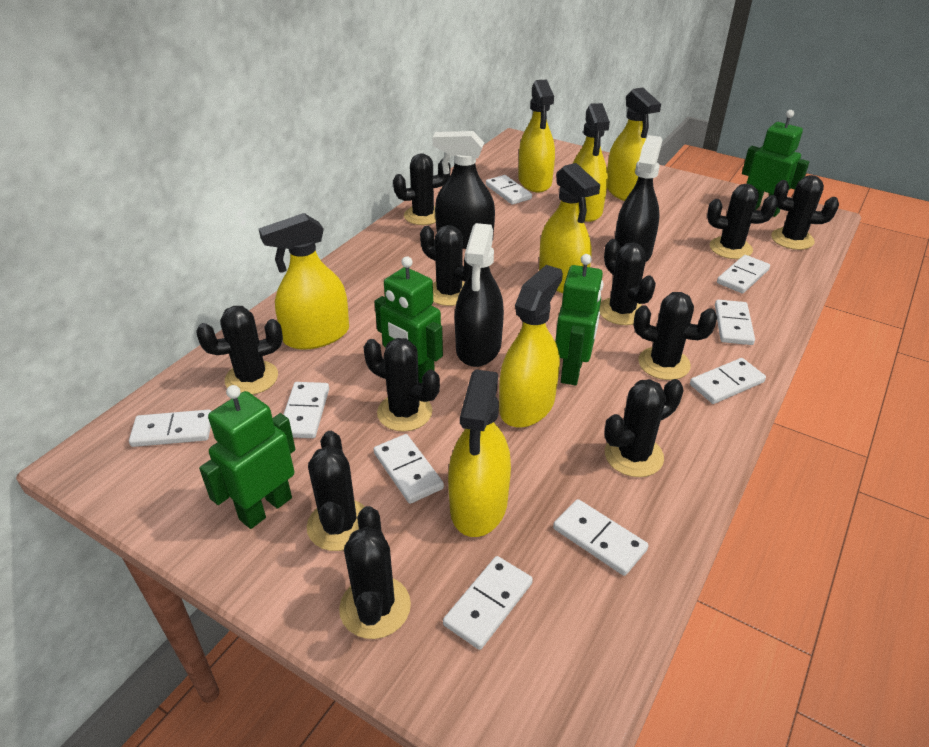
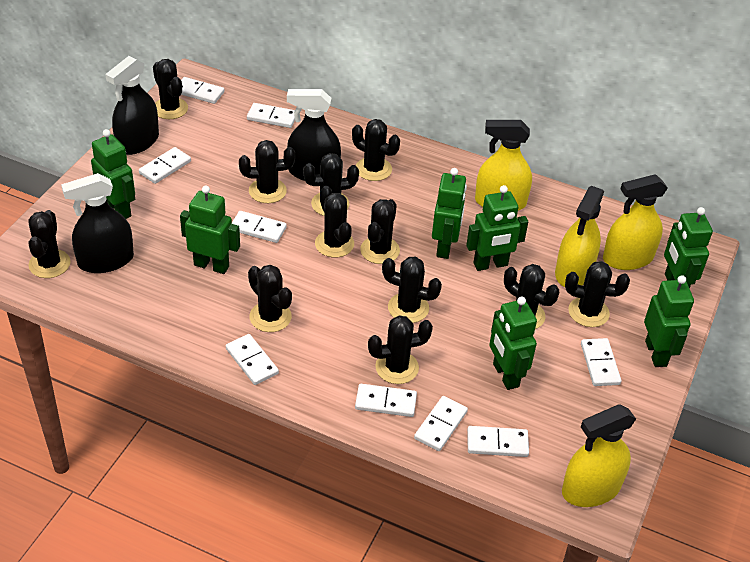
black cactus: 11 -> 12
green robot: 4 -> 7
yellow spray bottle: 7 -> 4

